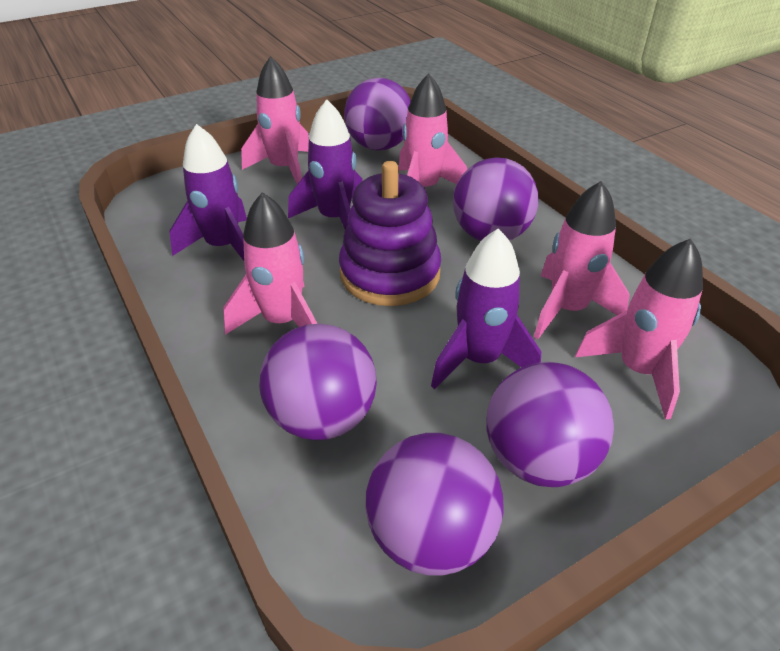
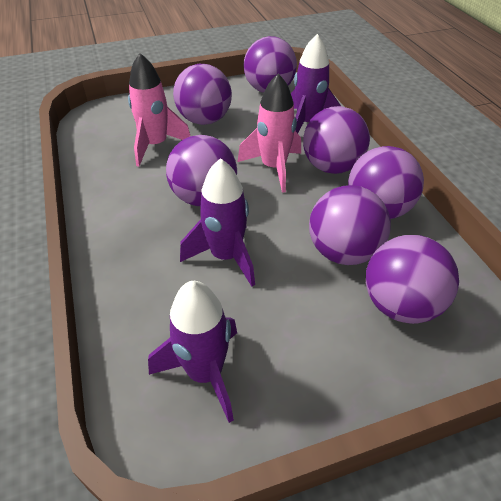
pink rocket: 5 -> 2
purple ball: 5 -> 7
purple stacking toy: 1 -> 0

